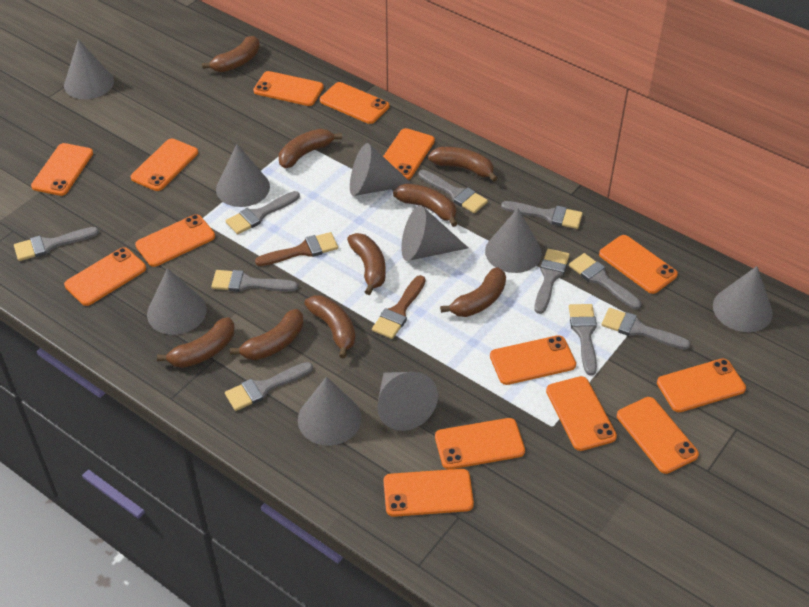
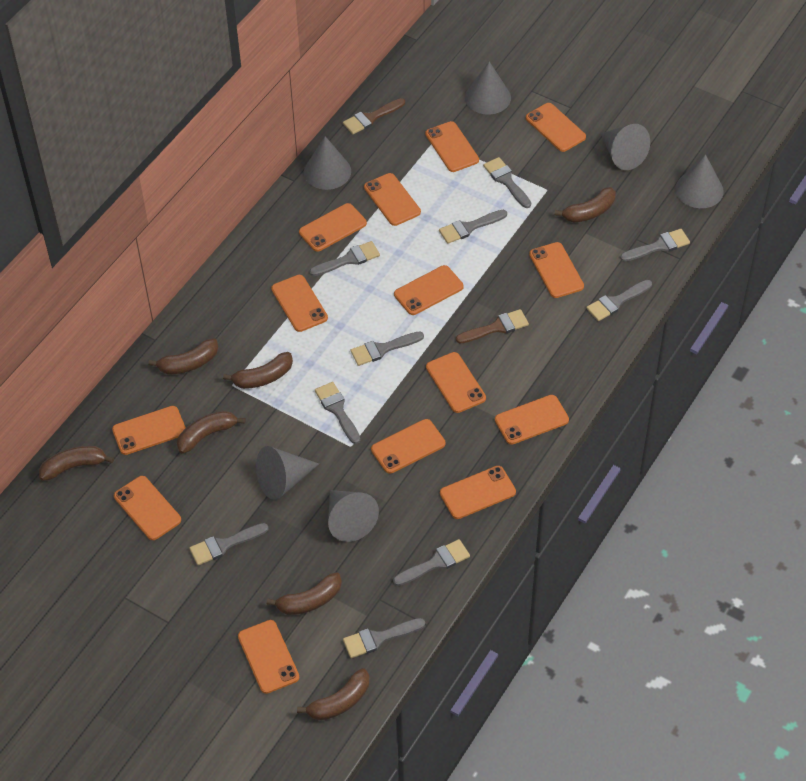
brown banana: 9 -> 7
grey cone: 9 -> 6

